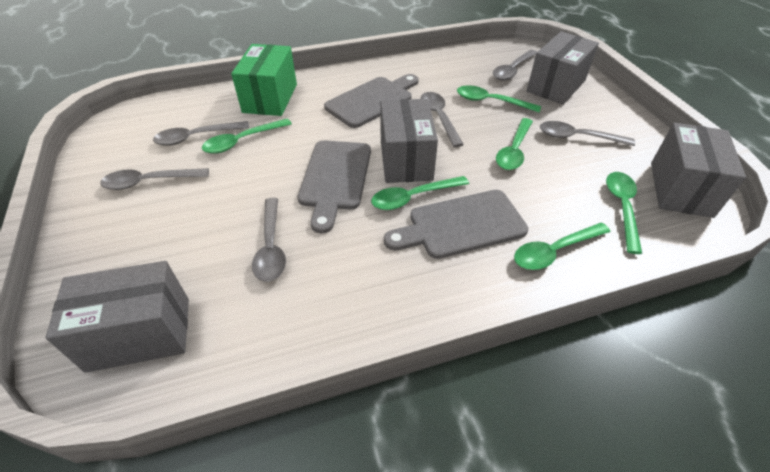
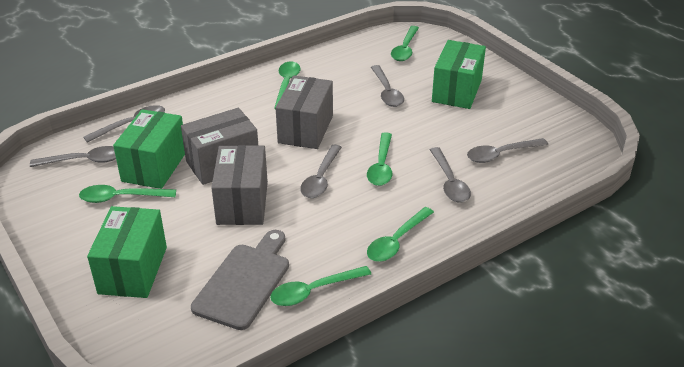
green box: 1 -> 3
grey box: 4 -> 3
grey cutting board: 3 -> 1

